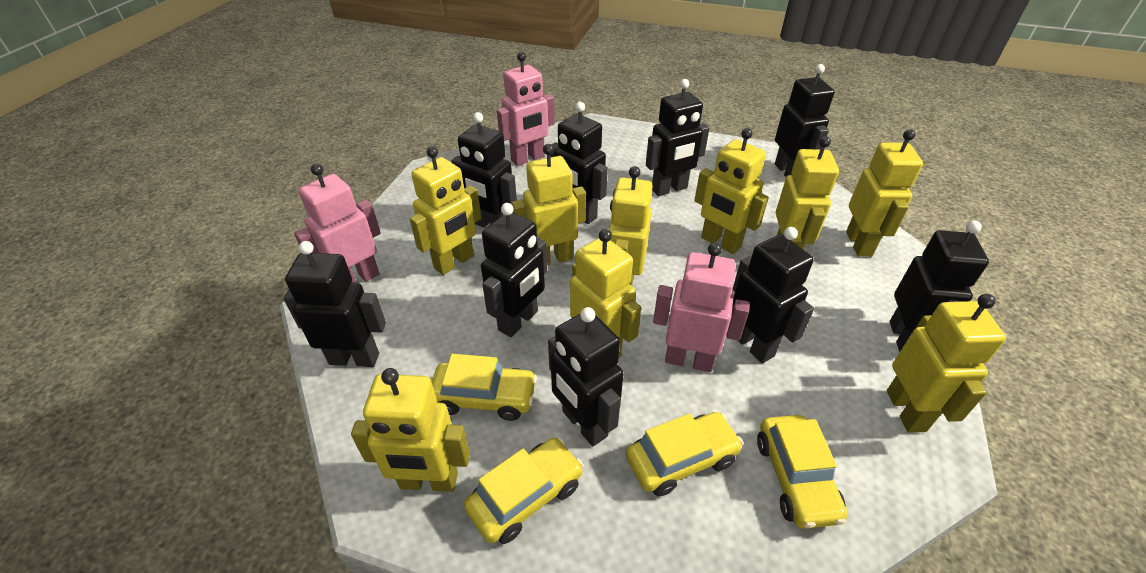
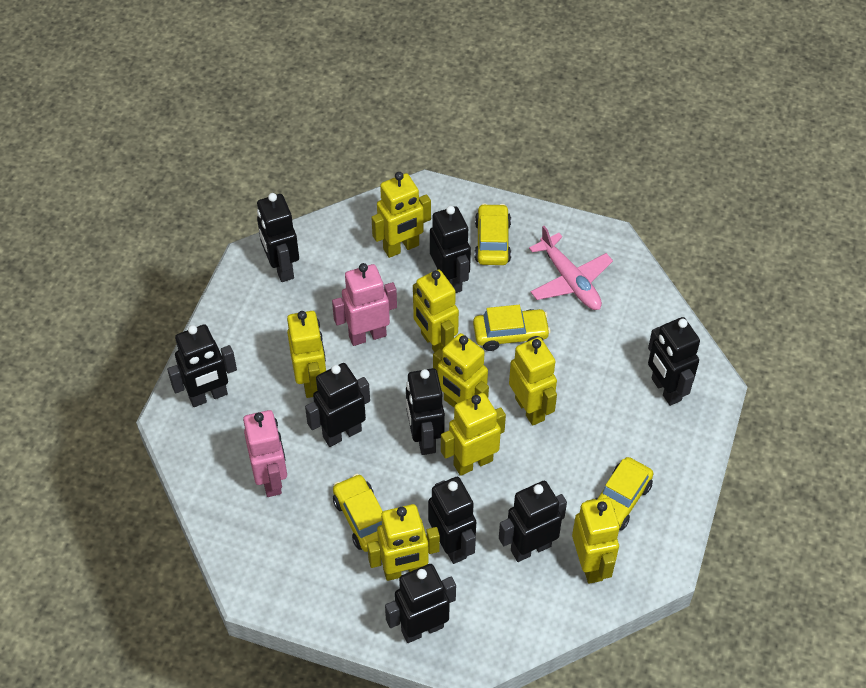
pink plane: 0 -> 1
pink robot: 3 -> 2
yellow robot: 9 -> 8

